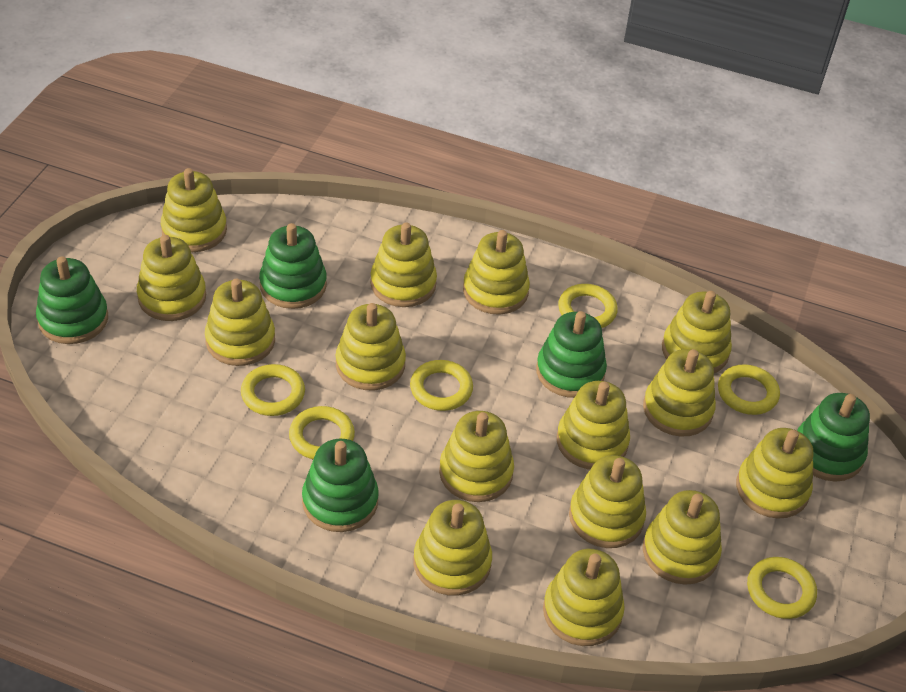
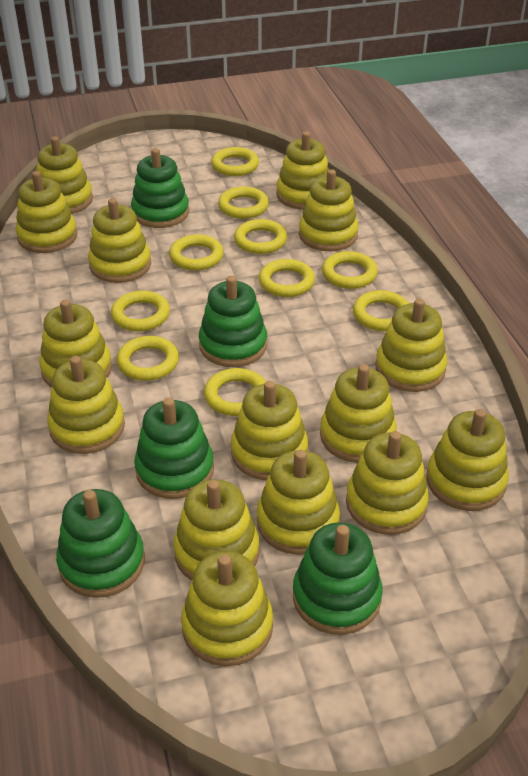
yellow ring: 6 -> 10

